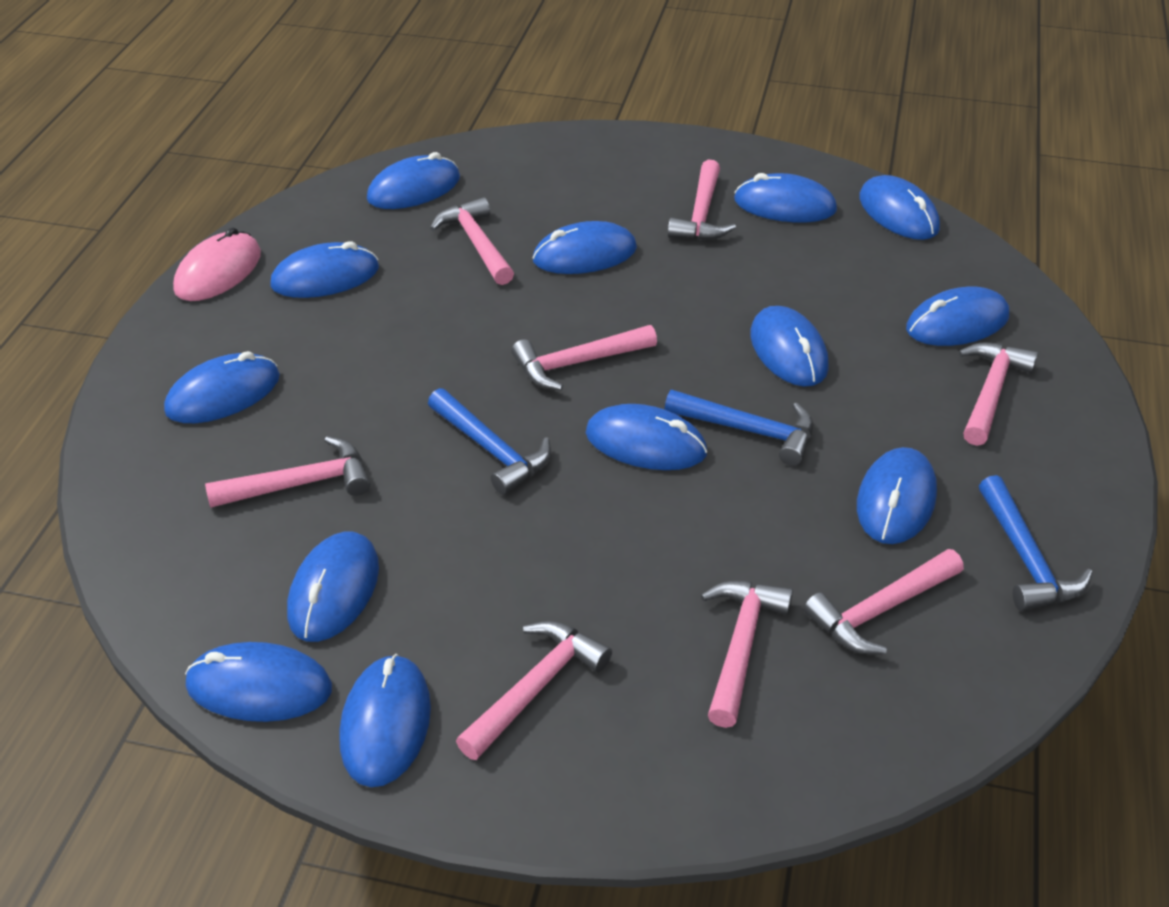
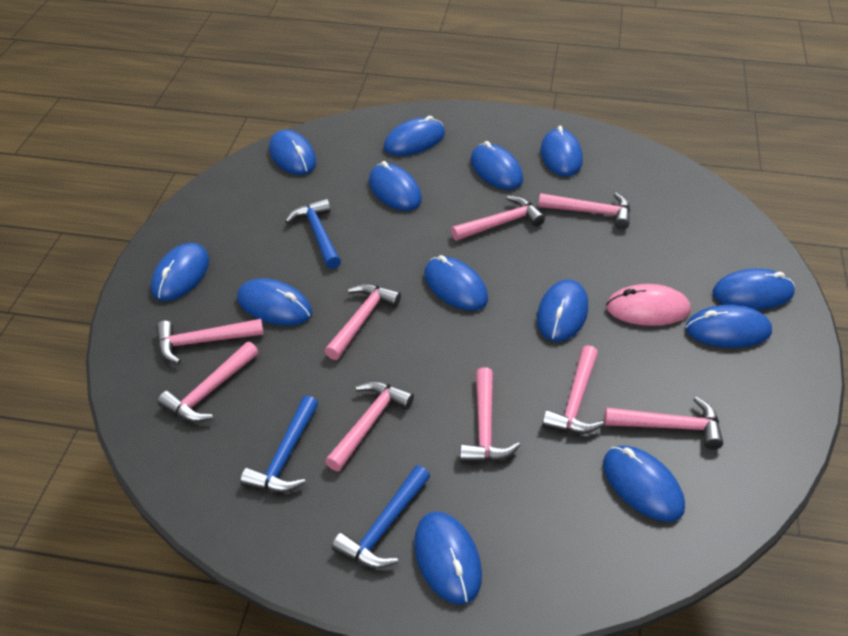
pink hammer: 8 -> 9

